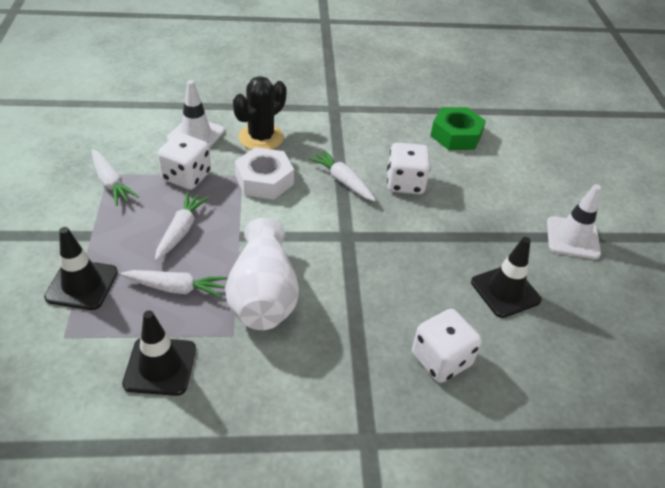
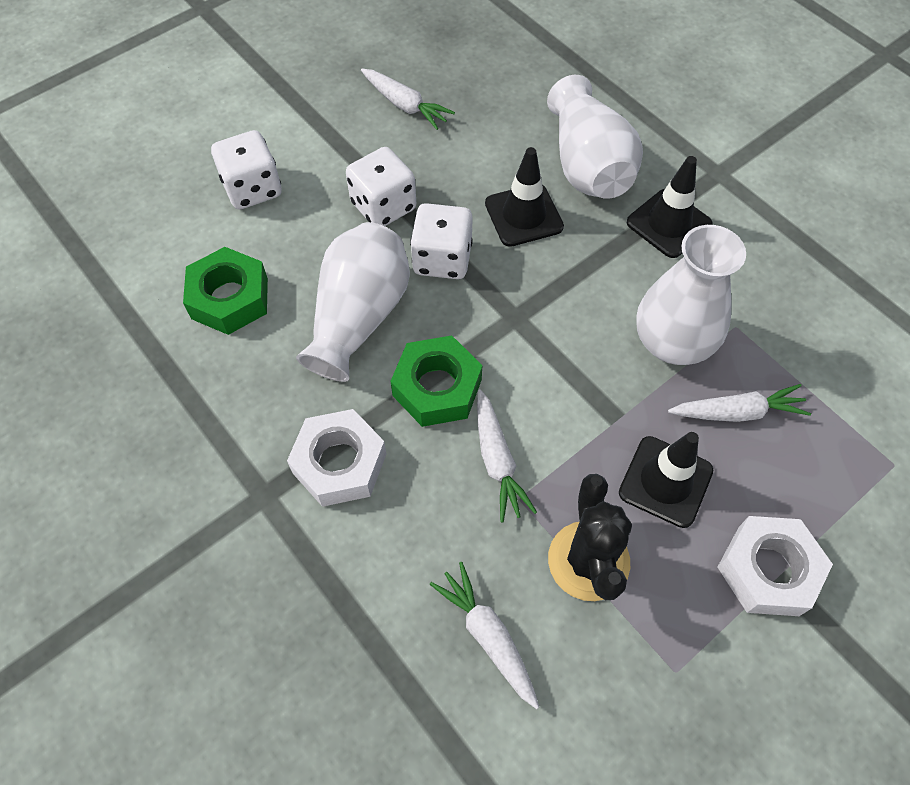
green nut: 1 -> 2
white nut: 1 -> 2
white traffic cone: 2 -> 0
white vase: 1 -> 3

